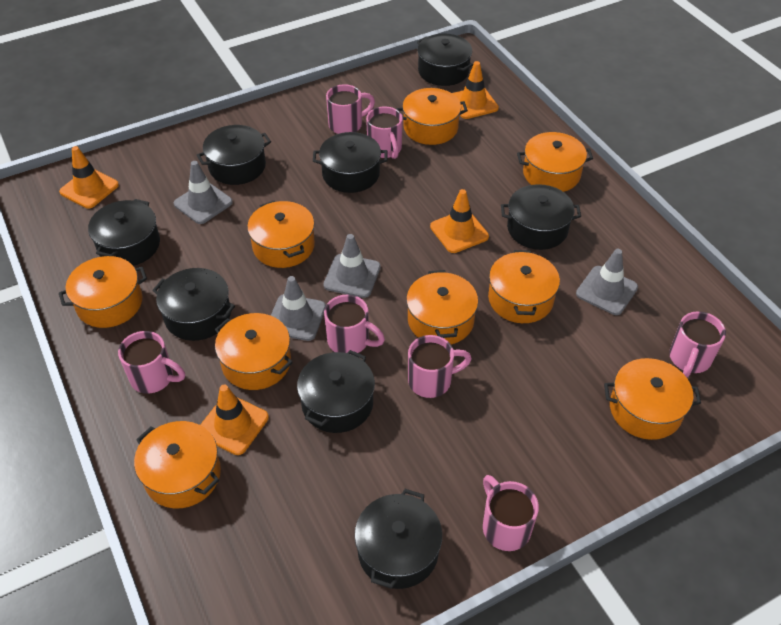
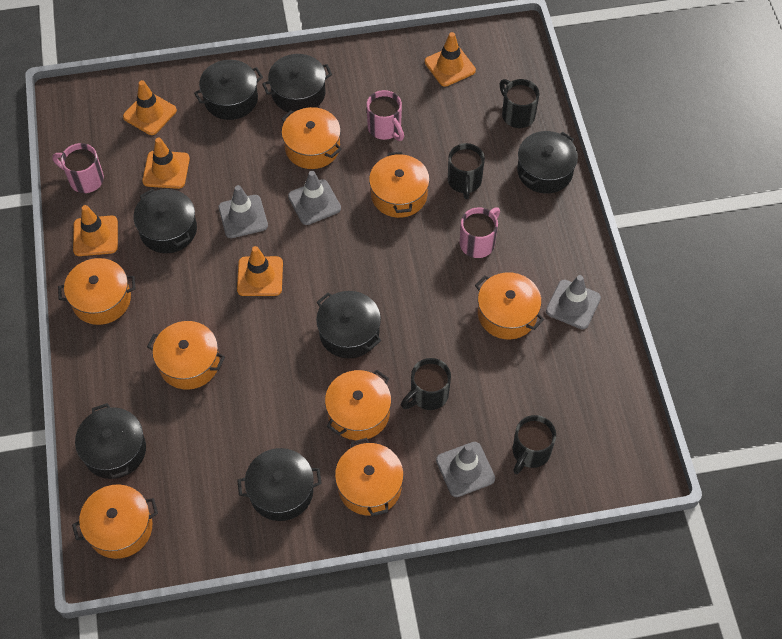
black mug: 0 -> 4
black pot: 8 -> 7
orange pot: 9 -> 8
orange traffic cone: 4 -> 5
pink mug: 7 -> 3

